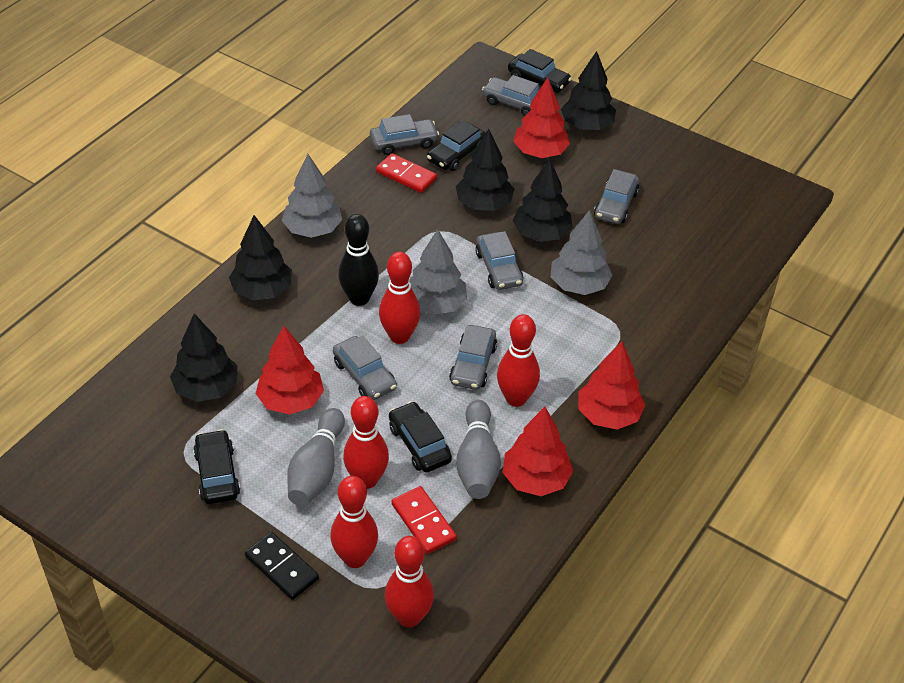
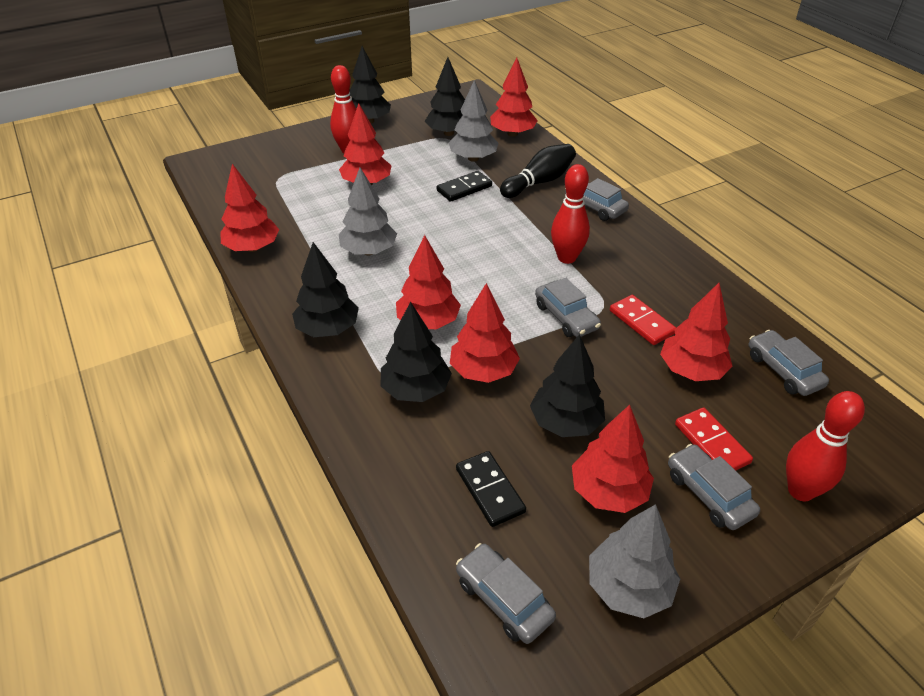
black car: 4 -> 0
black domino: 1 -> 2
grey bowling pin: 2 -> 0
grey car: 6 -> 5
red bowling pin: 5 -> 3
red tree: 4 -> 7

